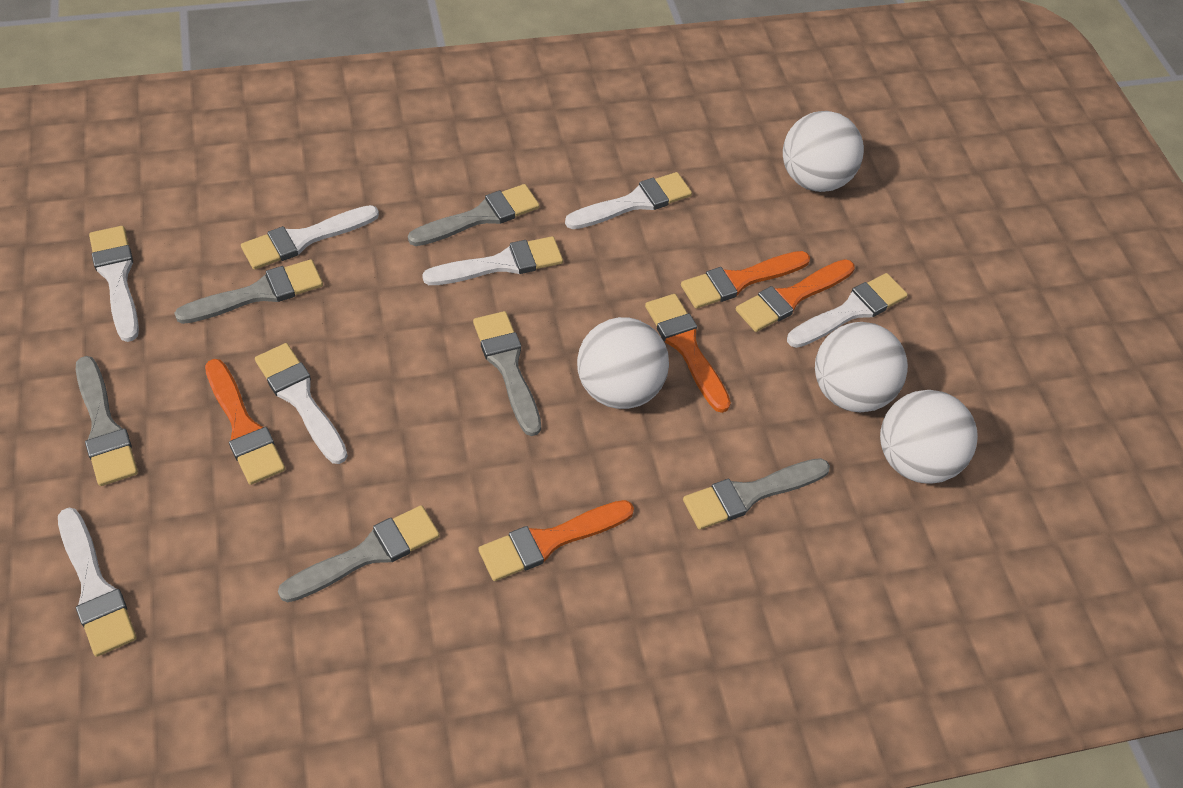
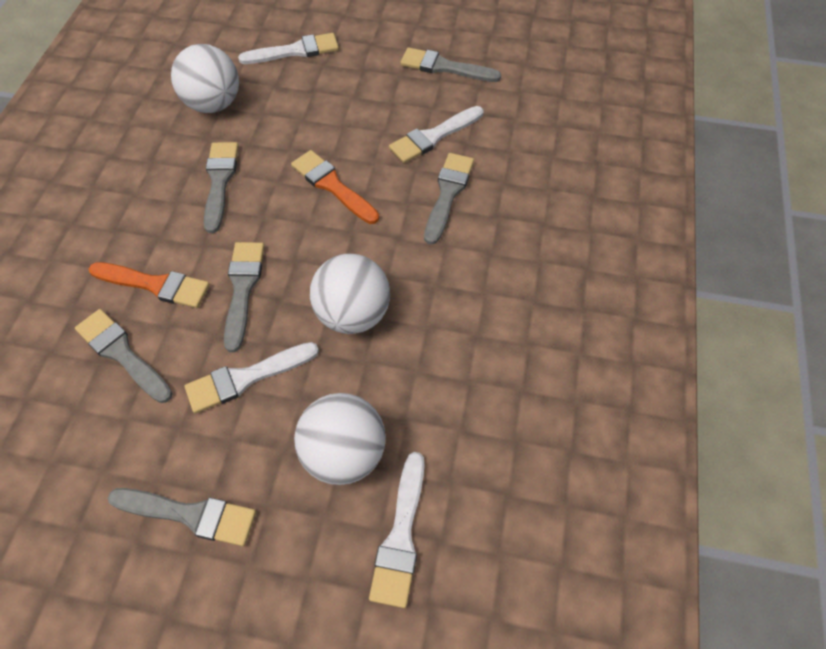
orange brush: 5 -> 2
white ball: 4 -> 3
white brush: 7 -> 4

